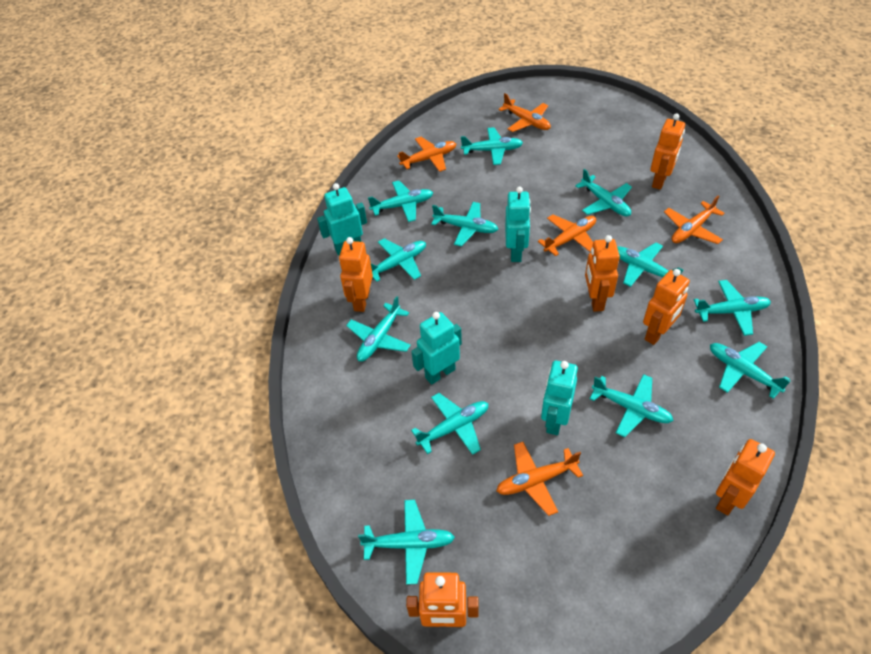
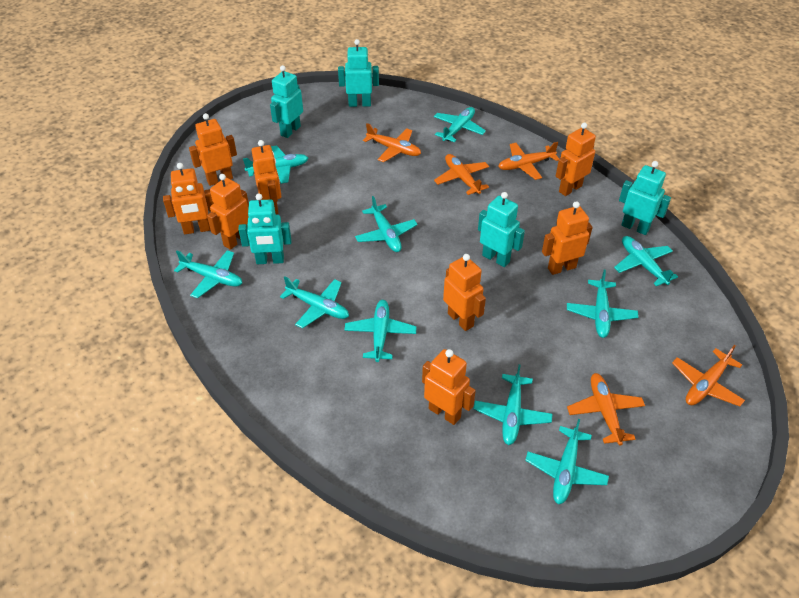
orange robot: 6 -> 8
turquoise plane: 12 -> 10
turquoise robot: 4 -> 5

